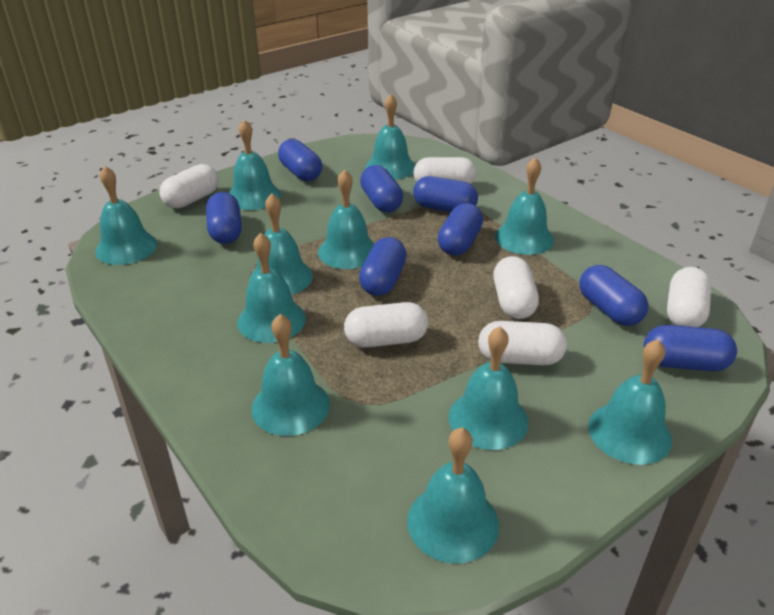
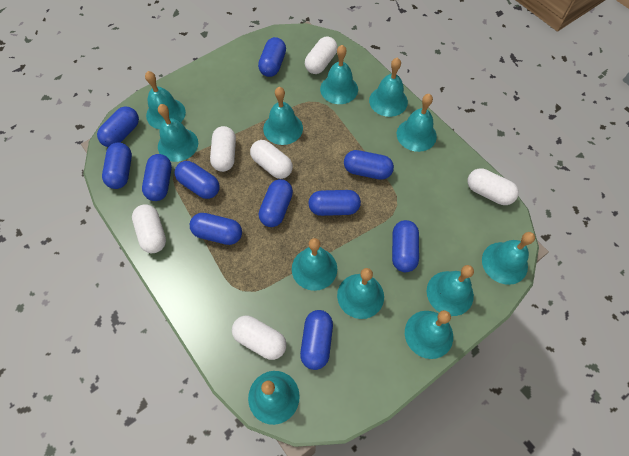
blue capsule: 8 -> 11
turquoise bell: 11 -> 12

